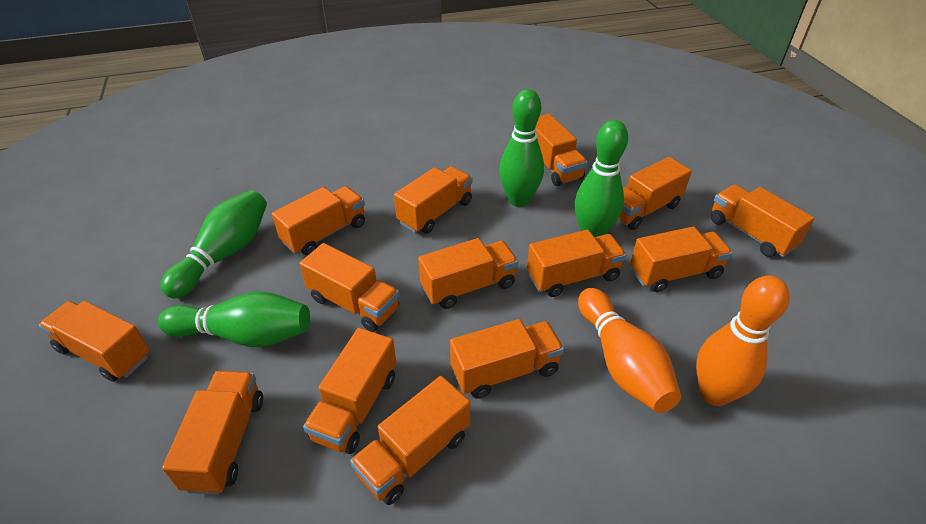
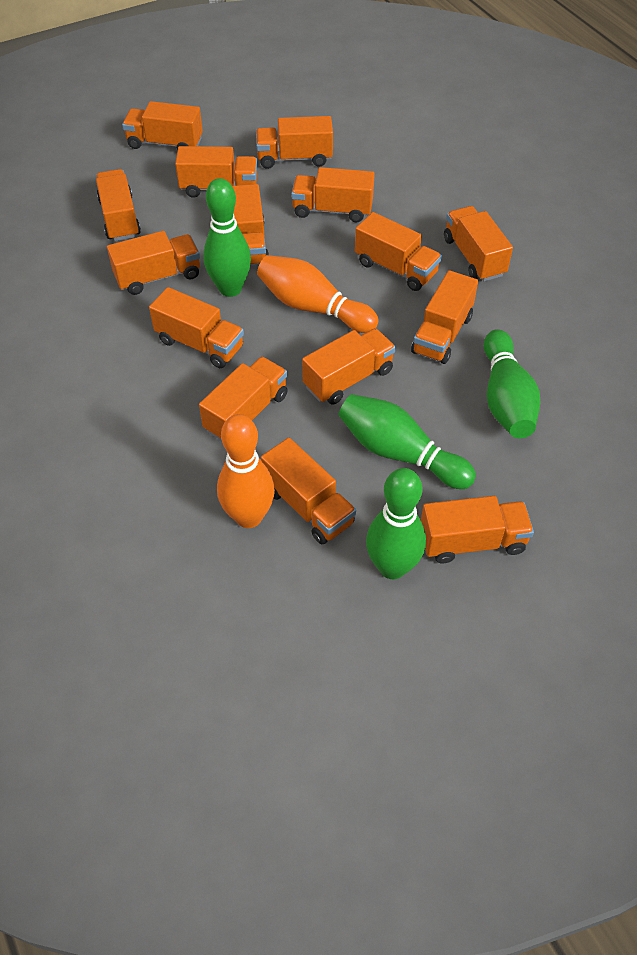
orange truck: 14 -> 15

